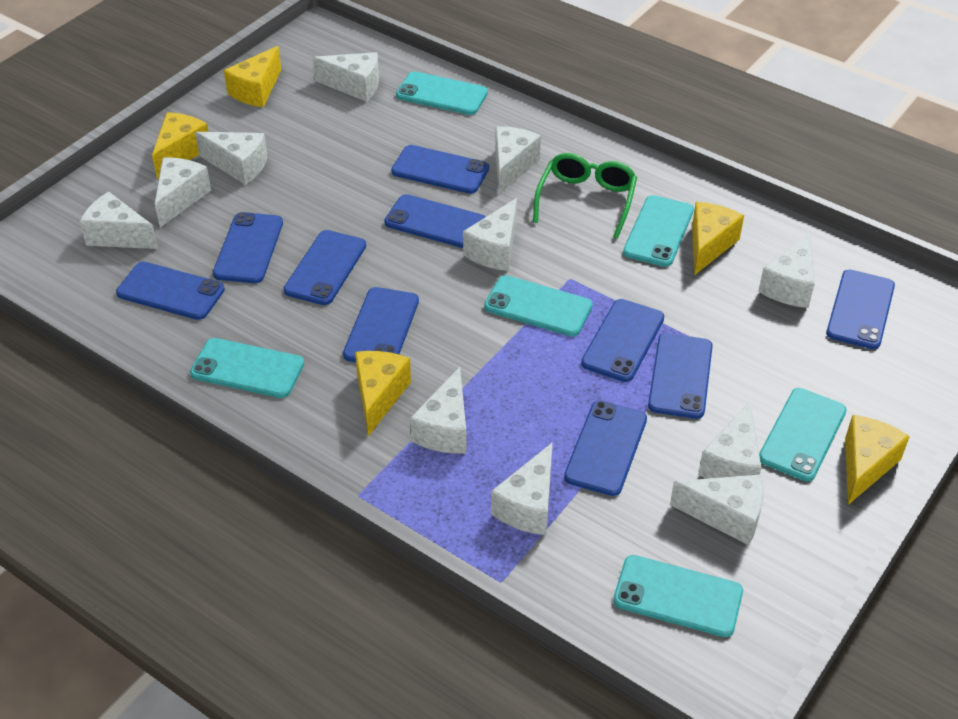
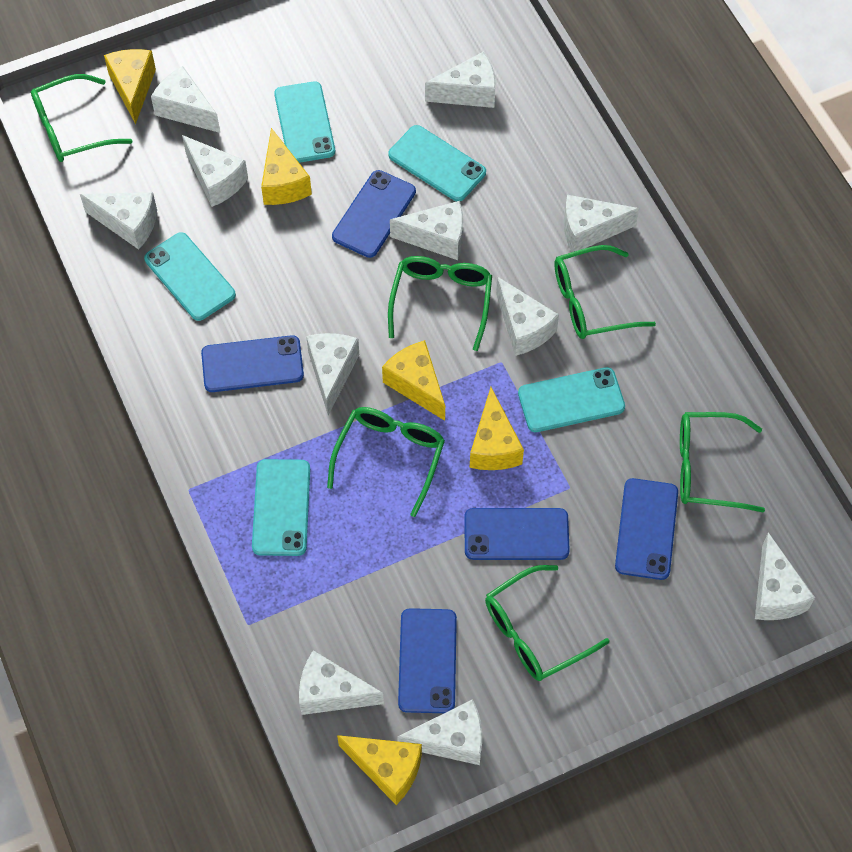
blue phone: 10 -> 5
green glasses: 1 -> 6
turquoise phone: 6 -> 5

